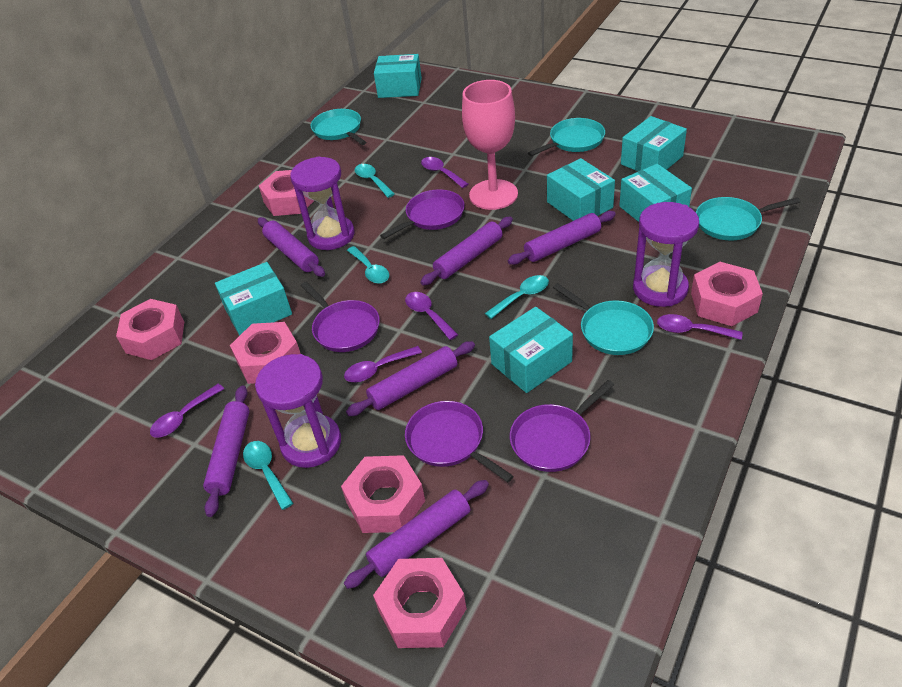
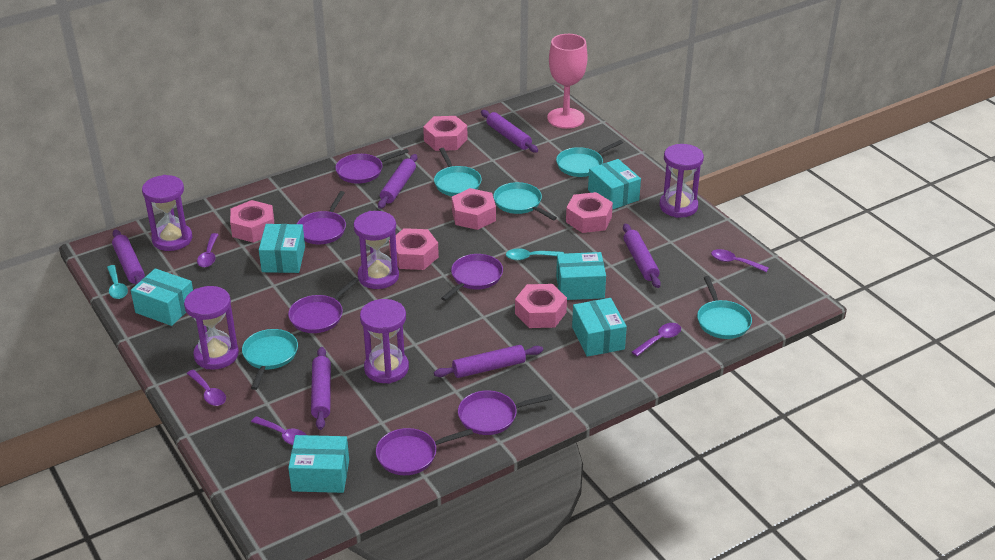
purple hourglass: 3 -> 5
purple pan: 4 -> 6
turquoise pan: 4 -> 5
turquoise spoon: 4 -> 2

